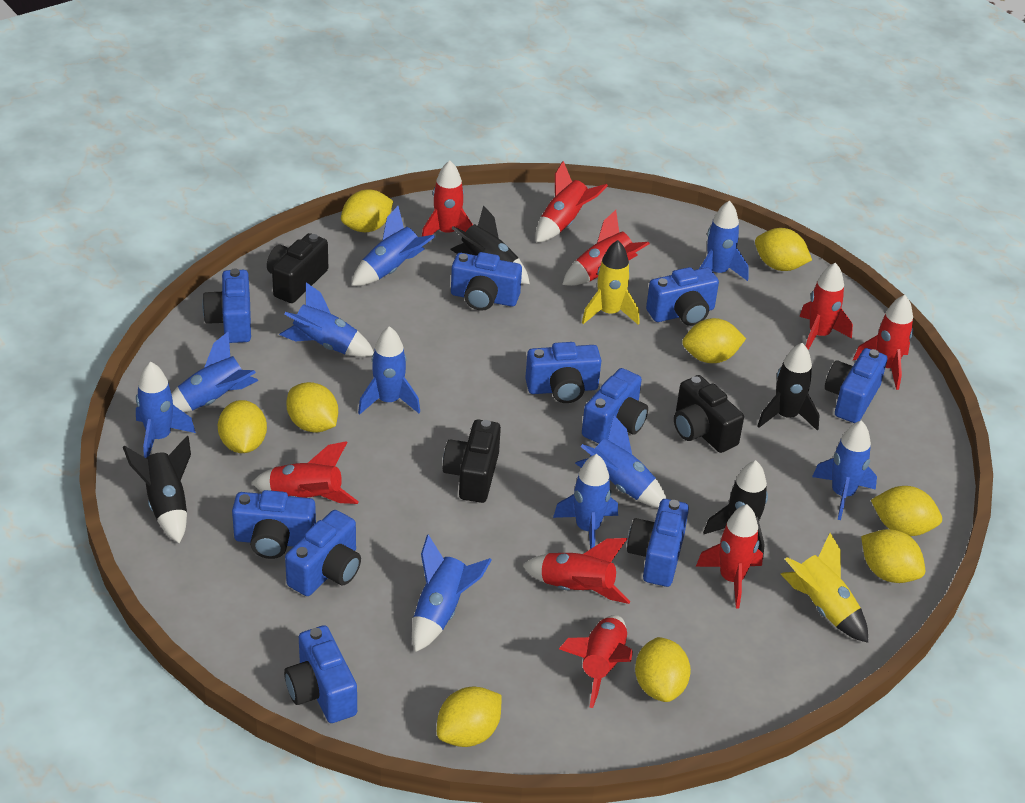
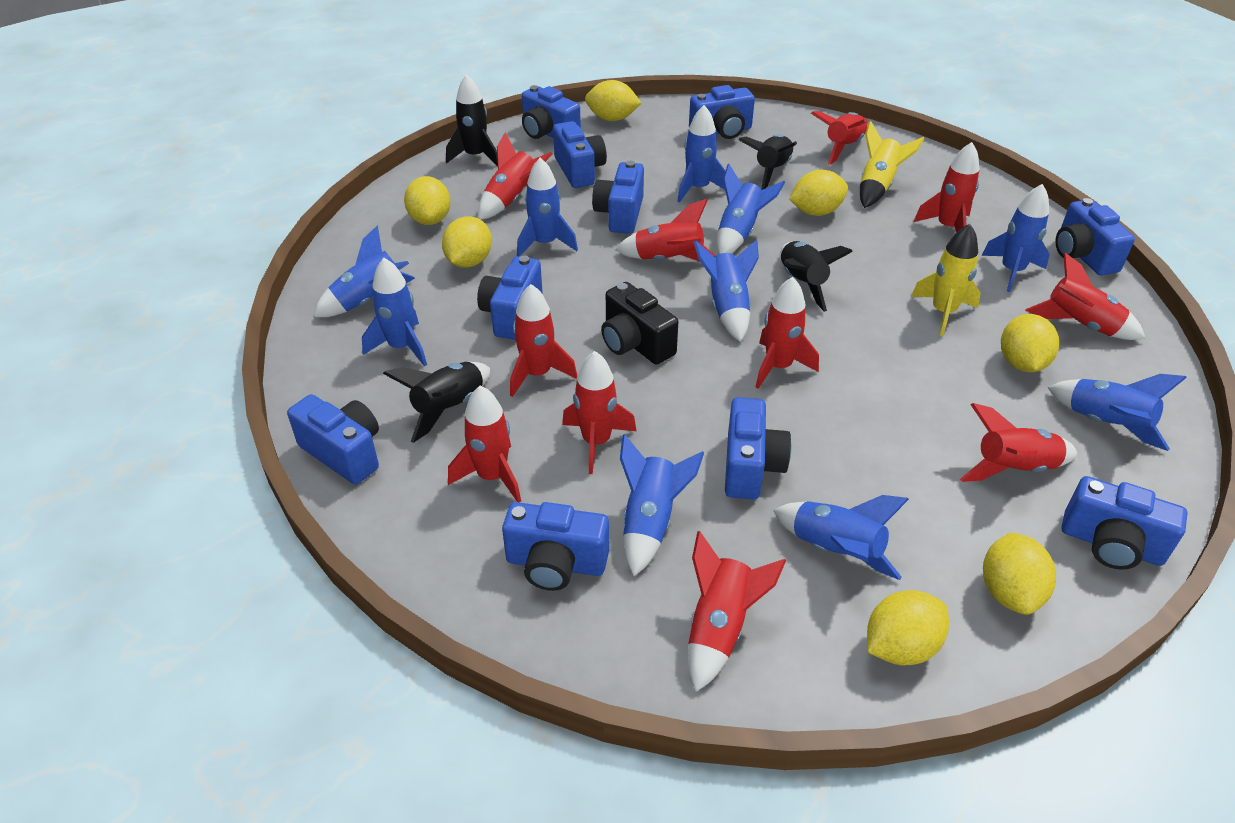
black camera: 3 -> 1
red rocket: 9 -> 11
yellow lemon: 9 -> 7

